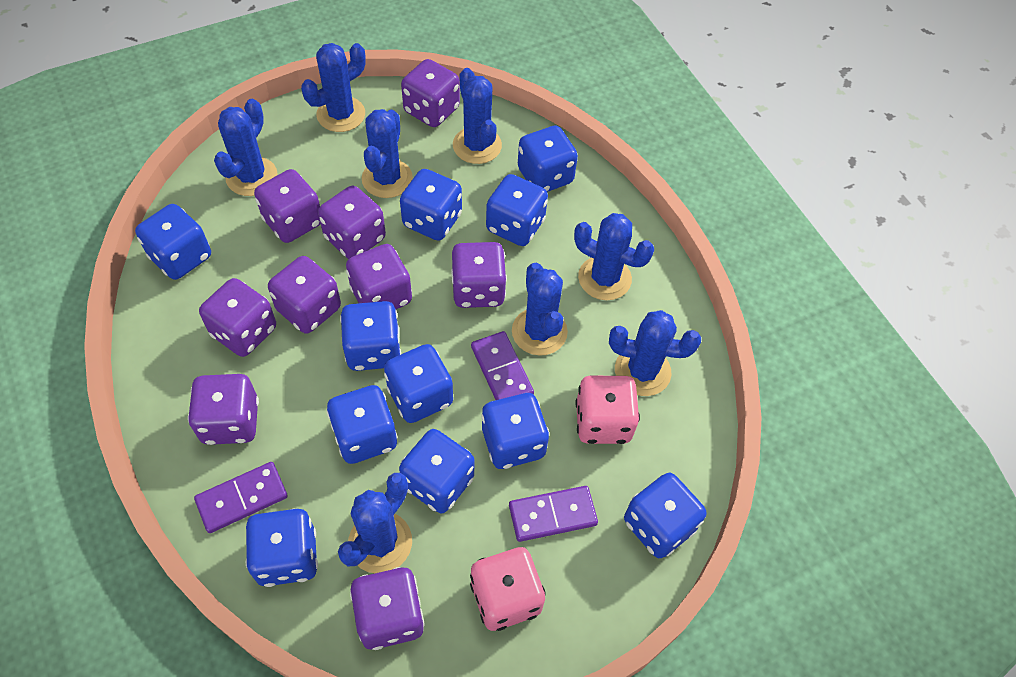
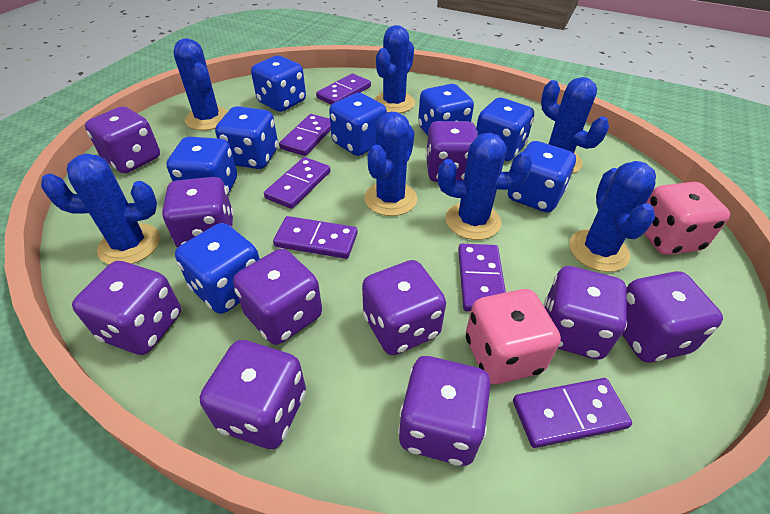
blue cactus: 8 -> 7
blue dice: 11 -> 8
purple dice: 9 -> 10
purple domino: 3 -> 6

